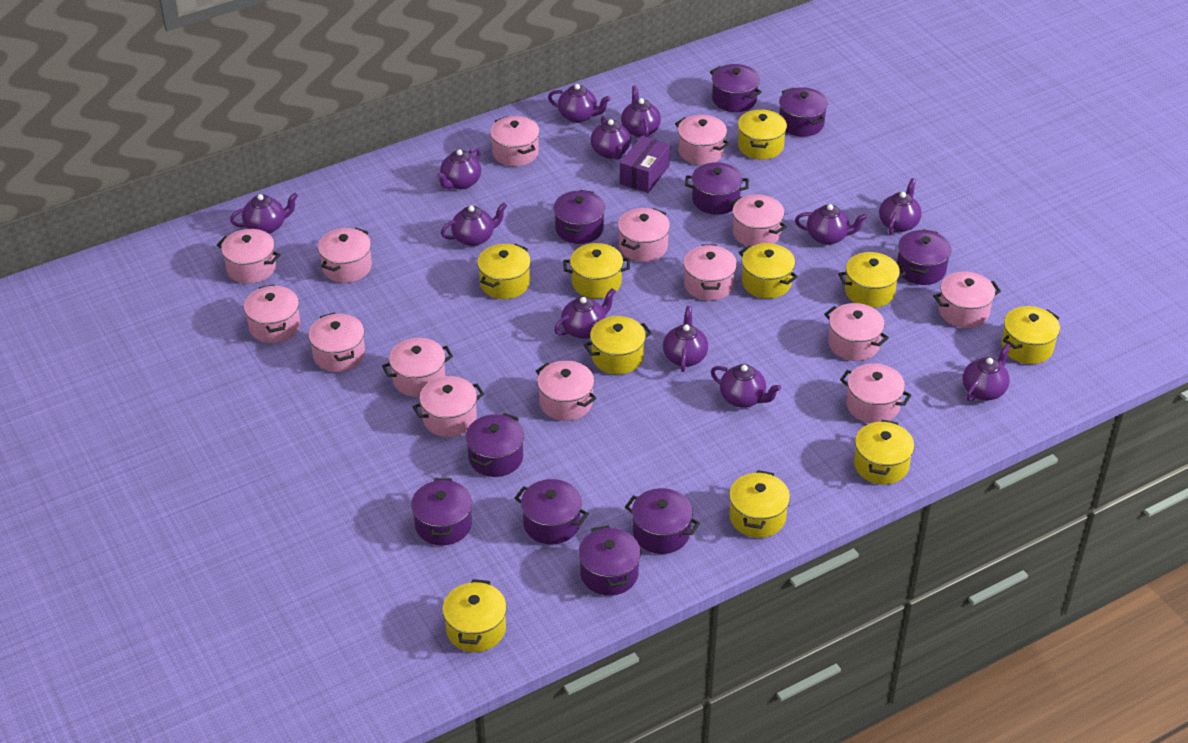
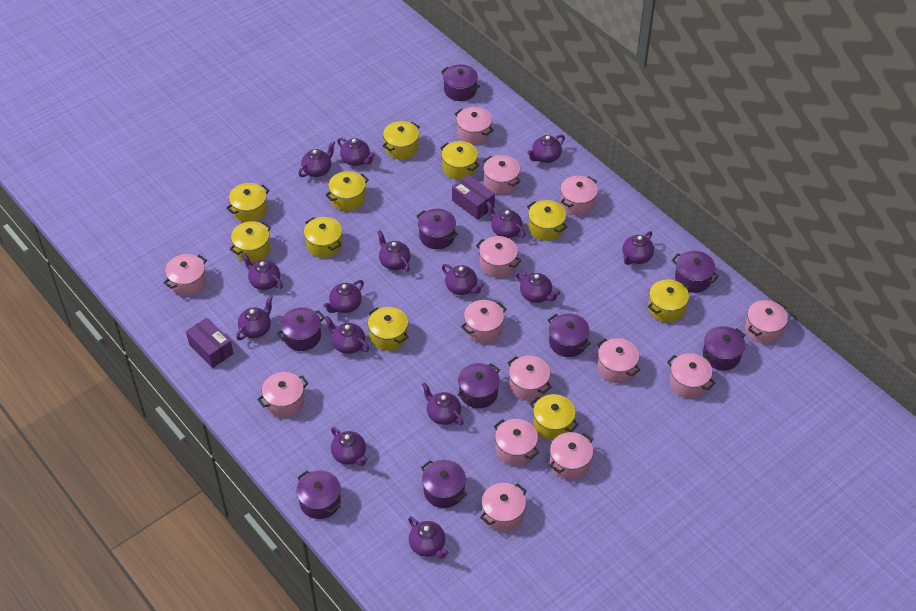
pink pot: 15 -> 14
purple box: 1 -> 2
purple pot: 10 -> 9
purple teapot: 12 -> 15

